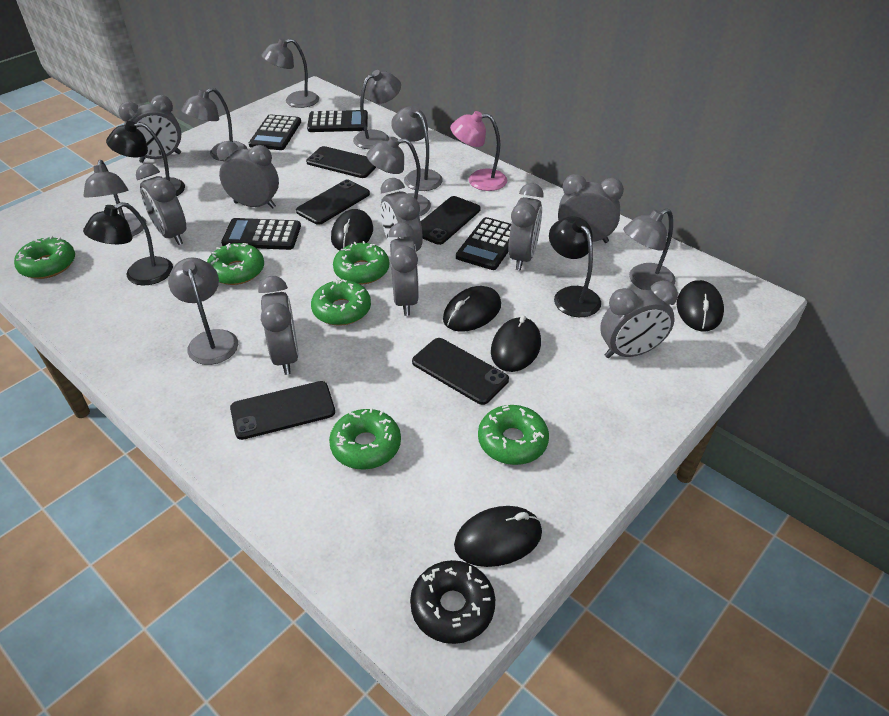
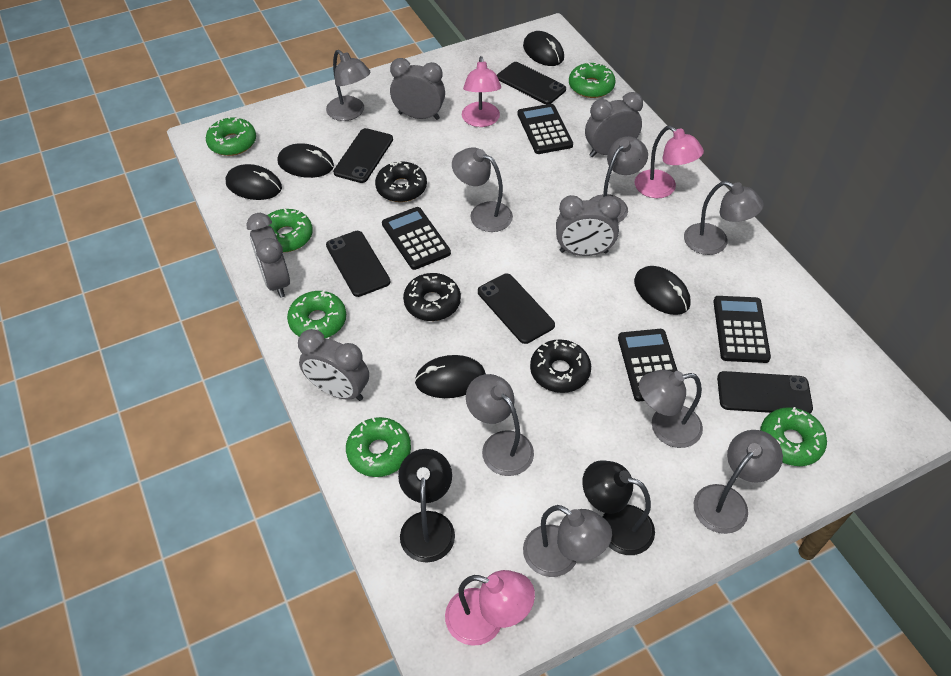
black donut: 1 -> 3
black lamp: 3 -> 2
grey clock: 9 -> 5
pink lamp: 1 -> 3

